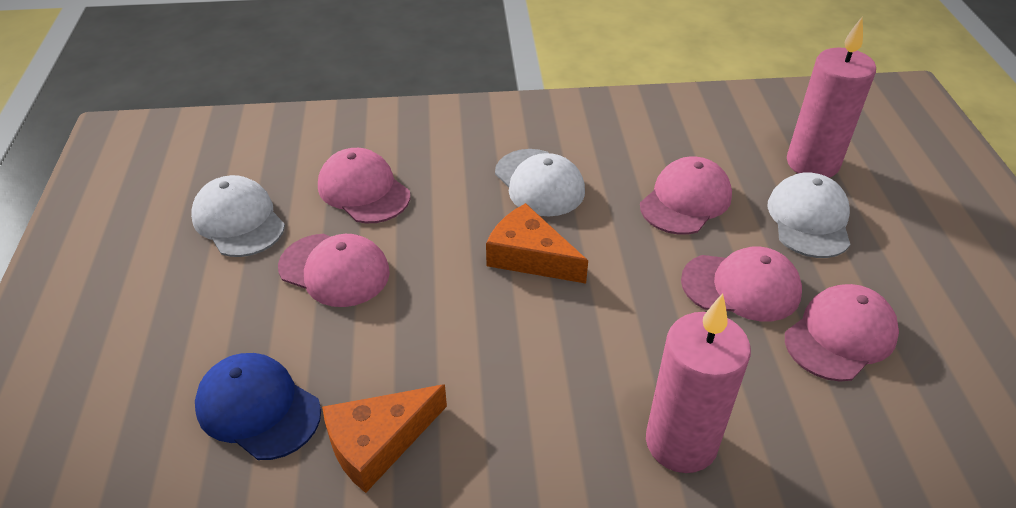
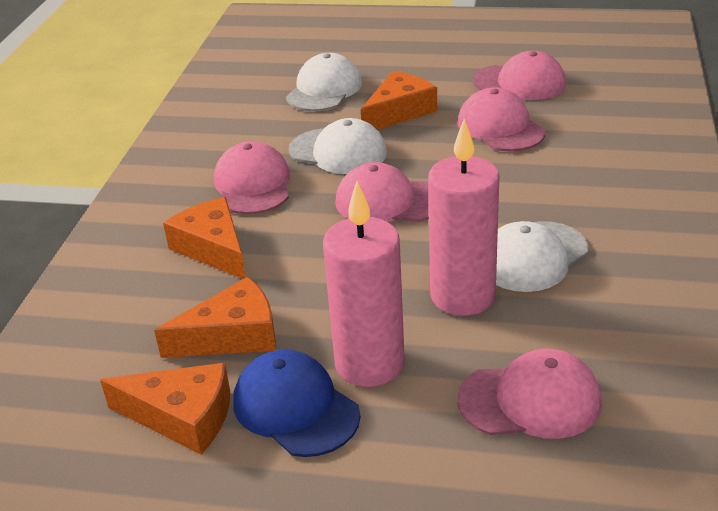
orange cheese: 2 -> 4

